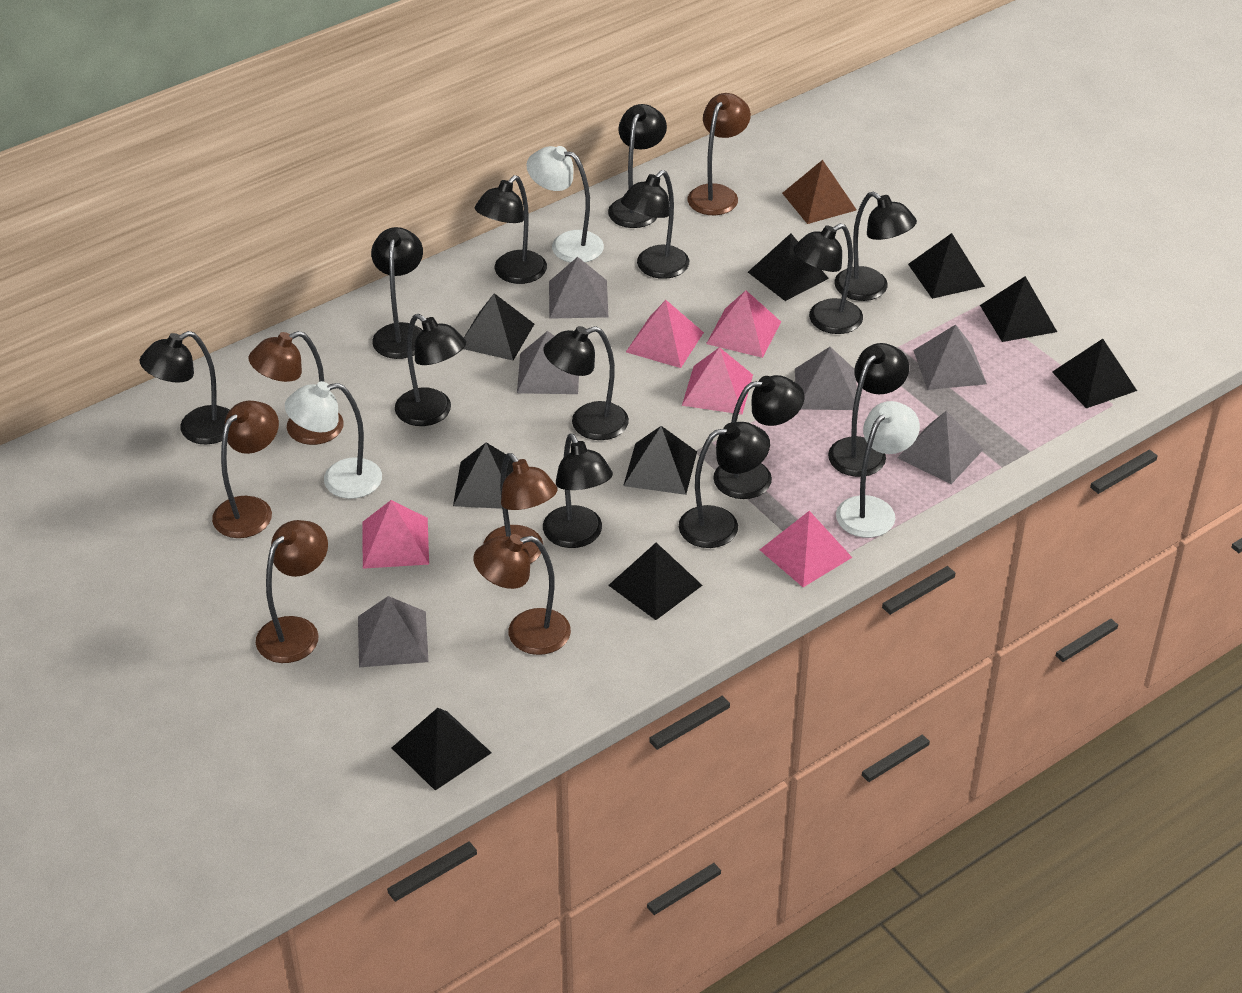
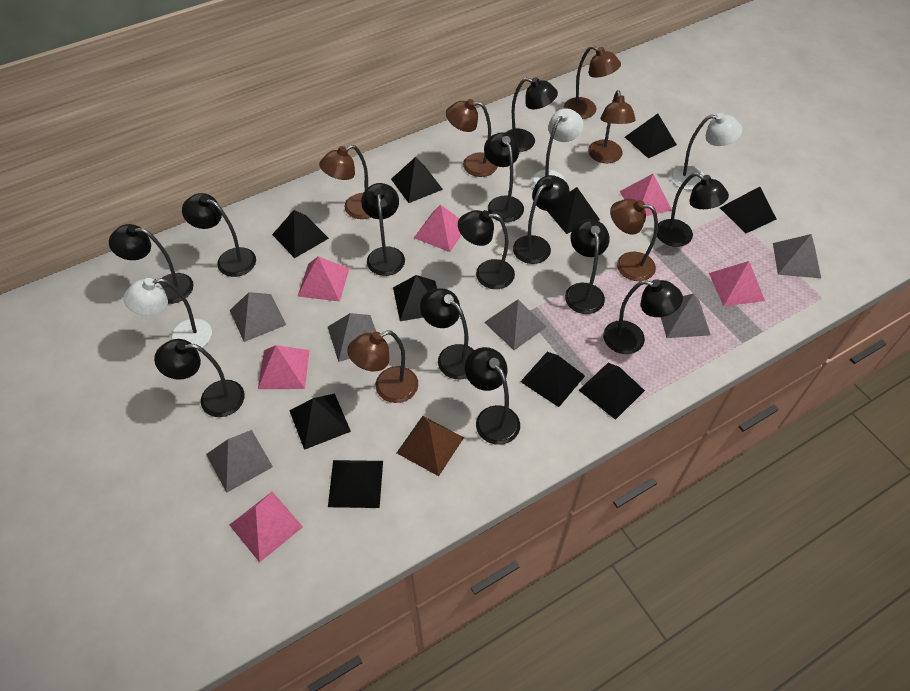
black pyramid: 9 -> 10
pink pyramid: 5 -> 6

